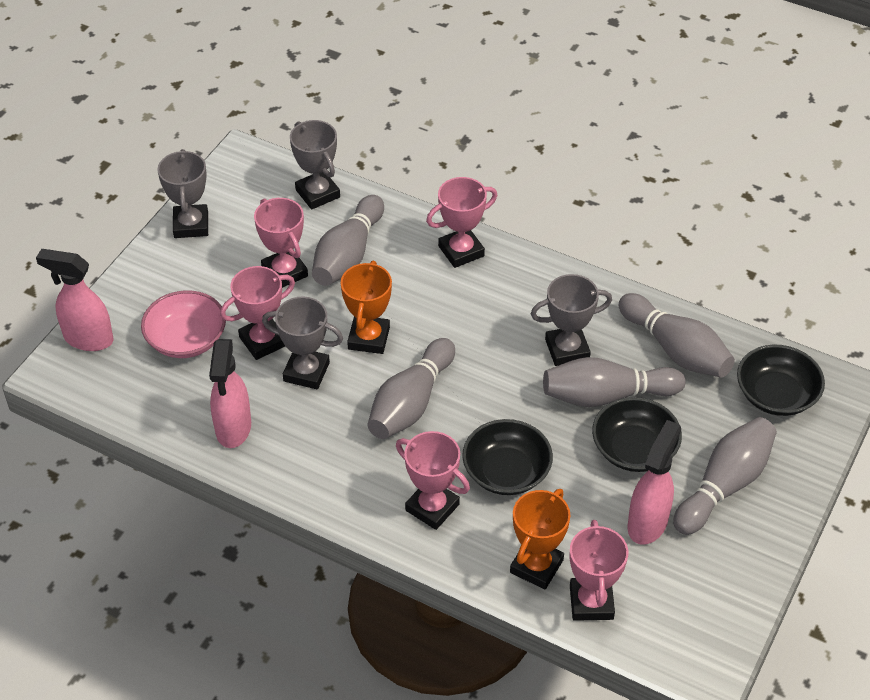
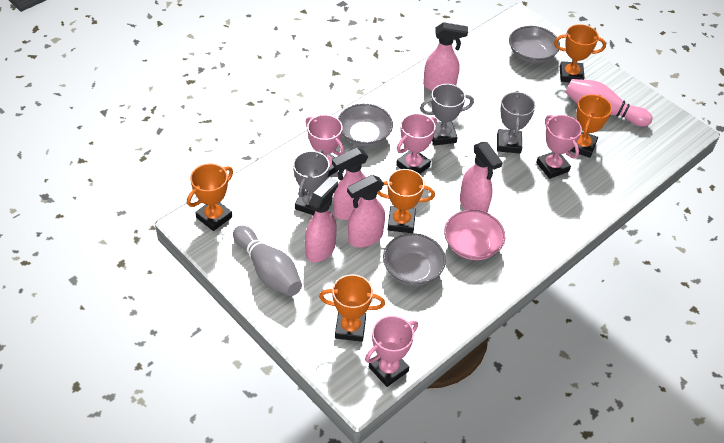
black bowl: 3 -> 0
grey bowl: 0 -> 3
grey bowling pin: 5 -> 1
grey trophy: 4 -> 3
orange trophy: 2 -> 5
pink bowling pin: 0 -> 1
pink spray bottle: 3 -> 5
pink trophy: 5 -> 4

